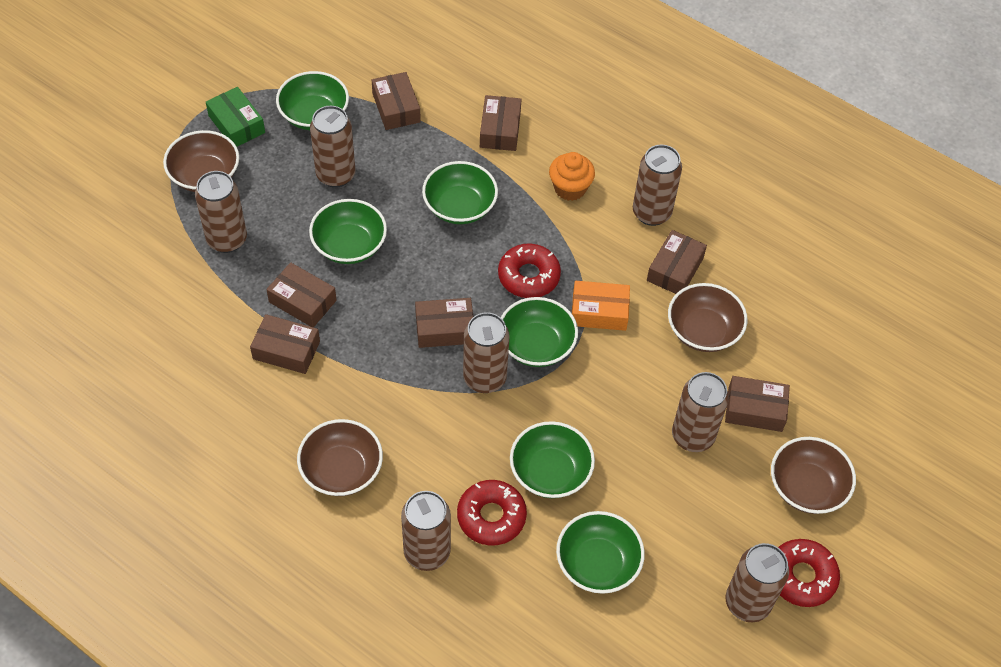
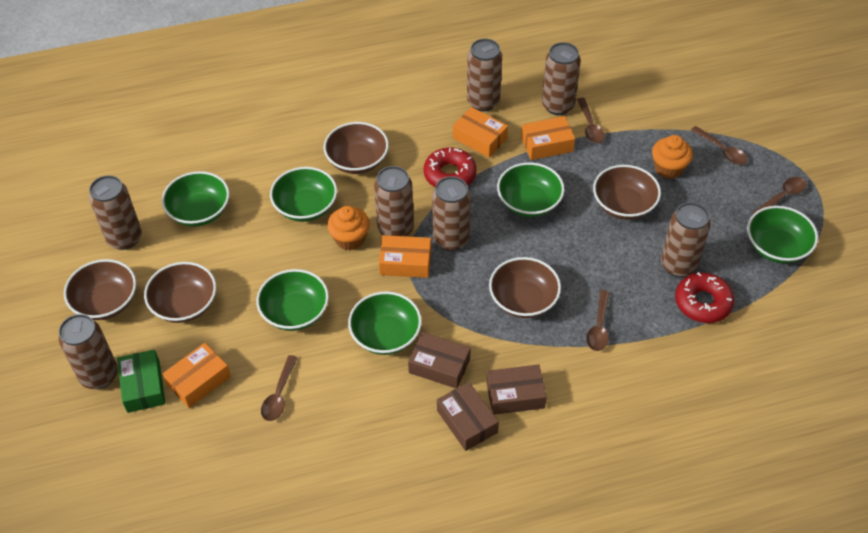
brown bowl: 4 -> 5
brown box: 7 -> 3
brown spoon: 0 -> 5
orange box: 1 -> 4
orange cupcake: 1 -> 2
red donut: 3 -> 2

